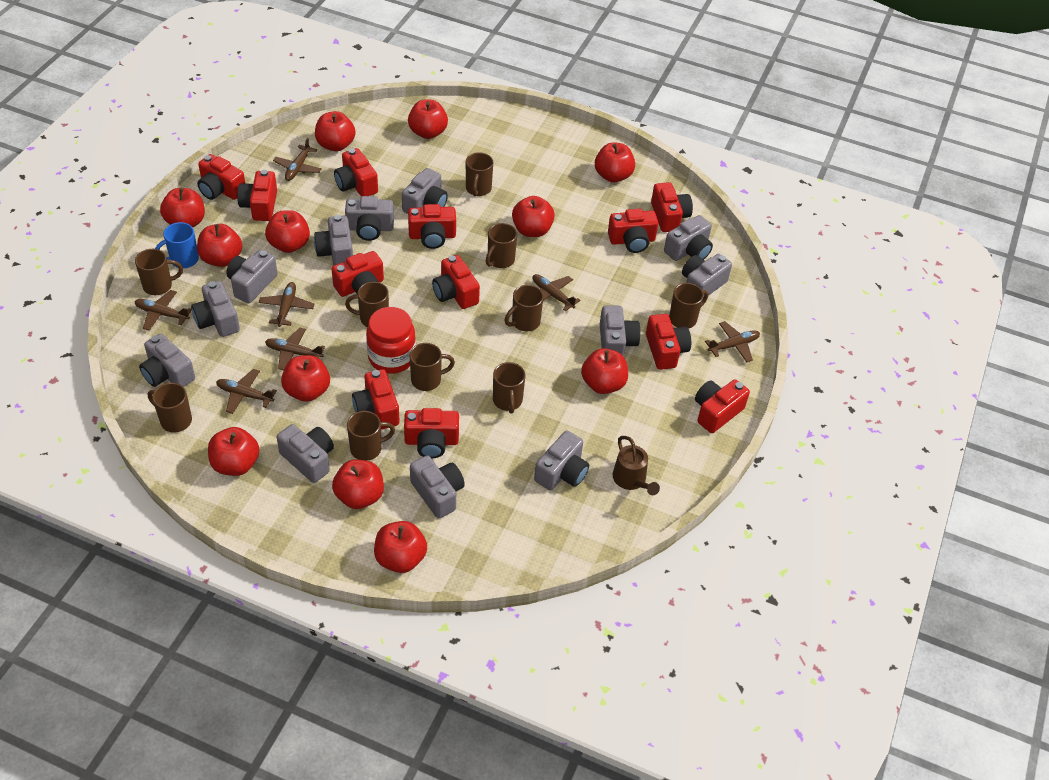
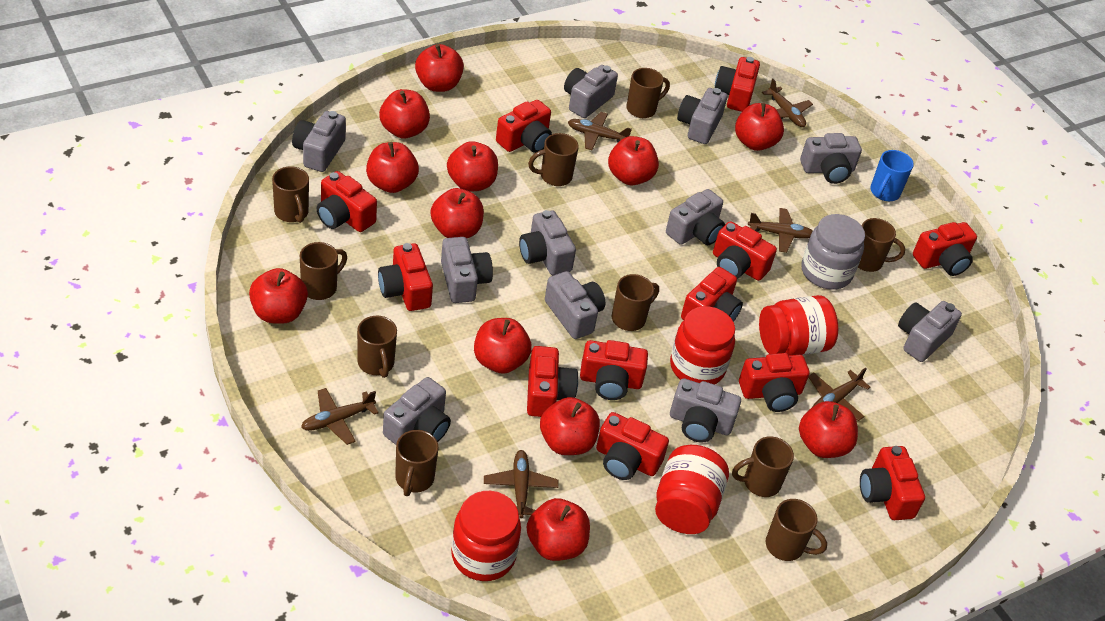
brown plane: 7 -> 6
brown watering can: 1 -> 0
grey camera: 12 -> 11
grey jar: 0 -> 1
red jar: 1 -> 4

